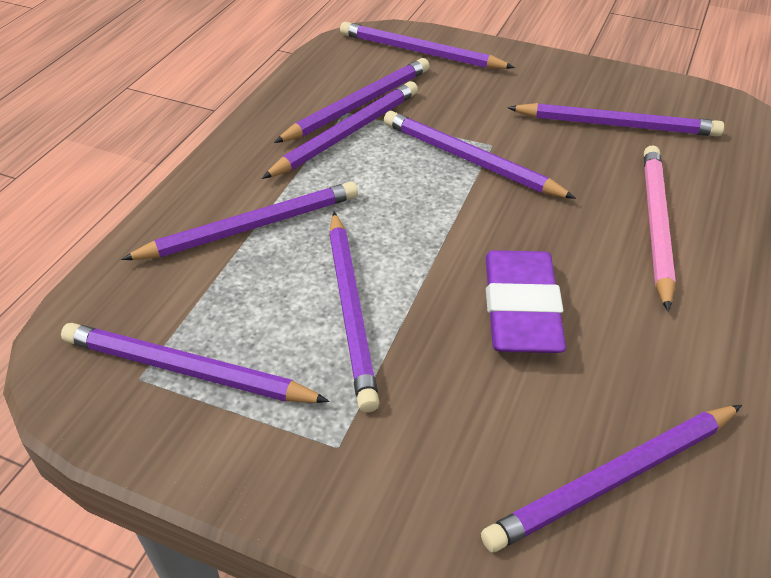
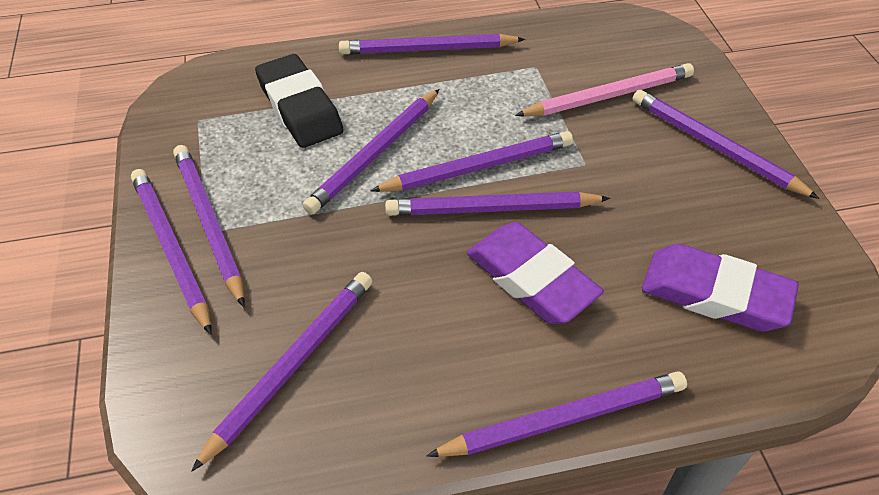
black eraser: 0 -> 1
purple eraser: 1 -> 2

